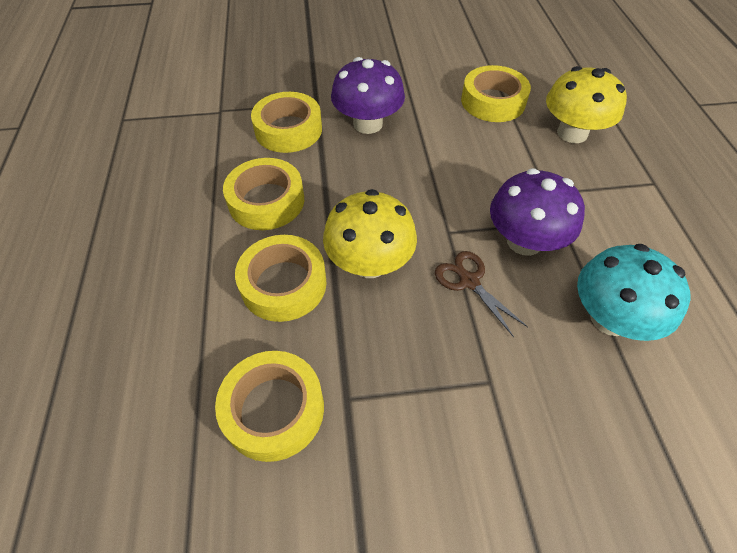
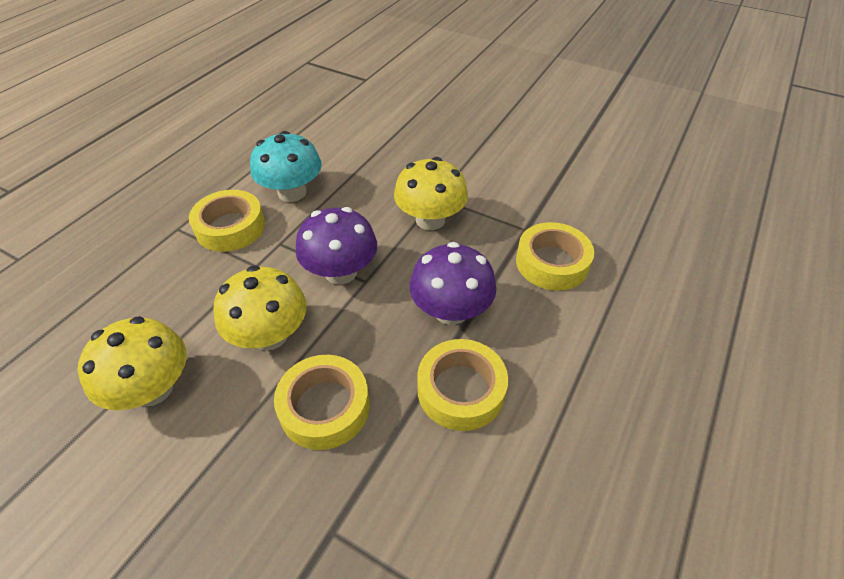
brown scissors: 1 -> 0
yellow mushroom: 2 -> 3
yellow tape: 5 -> 4

